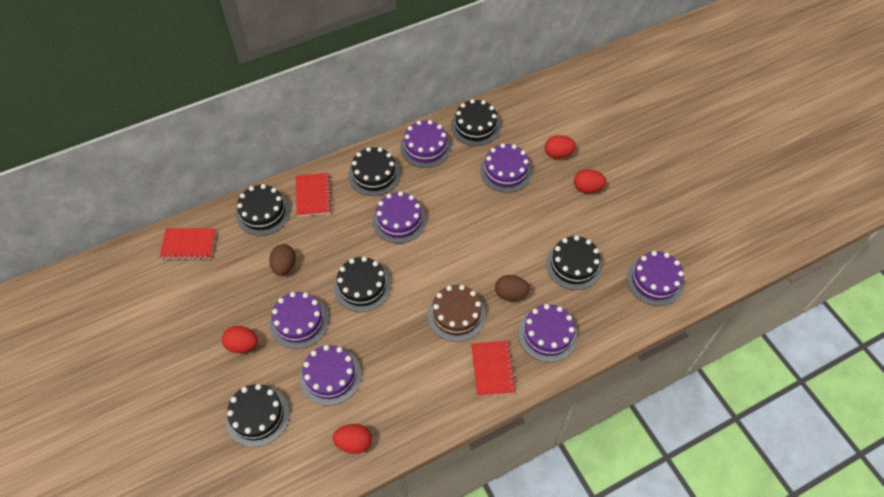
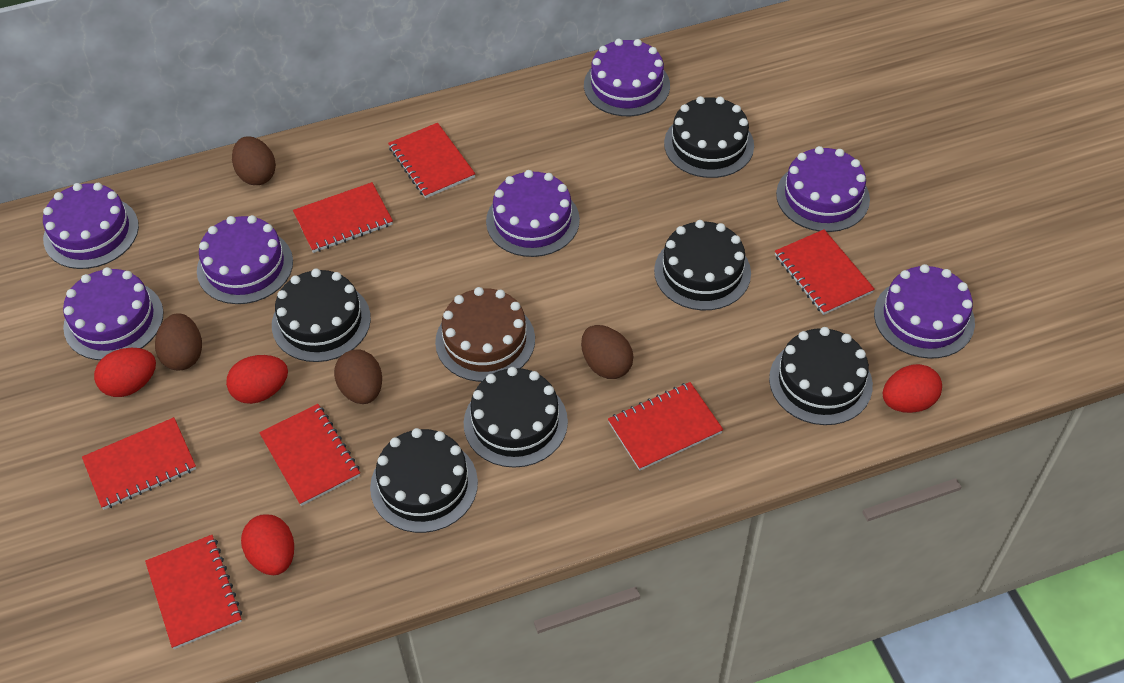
brown egg: 2 -> 4
red notebook: 3 -> 7

